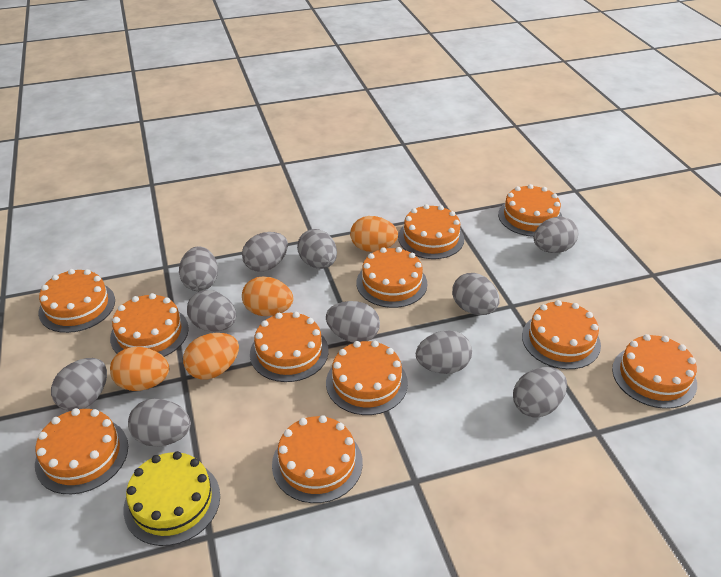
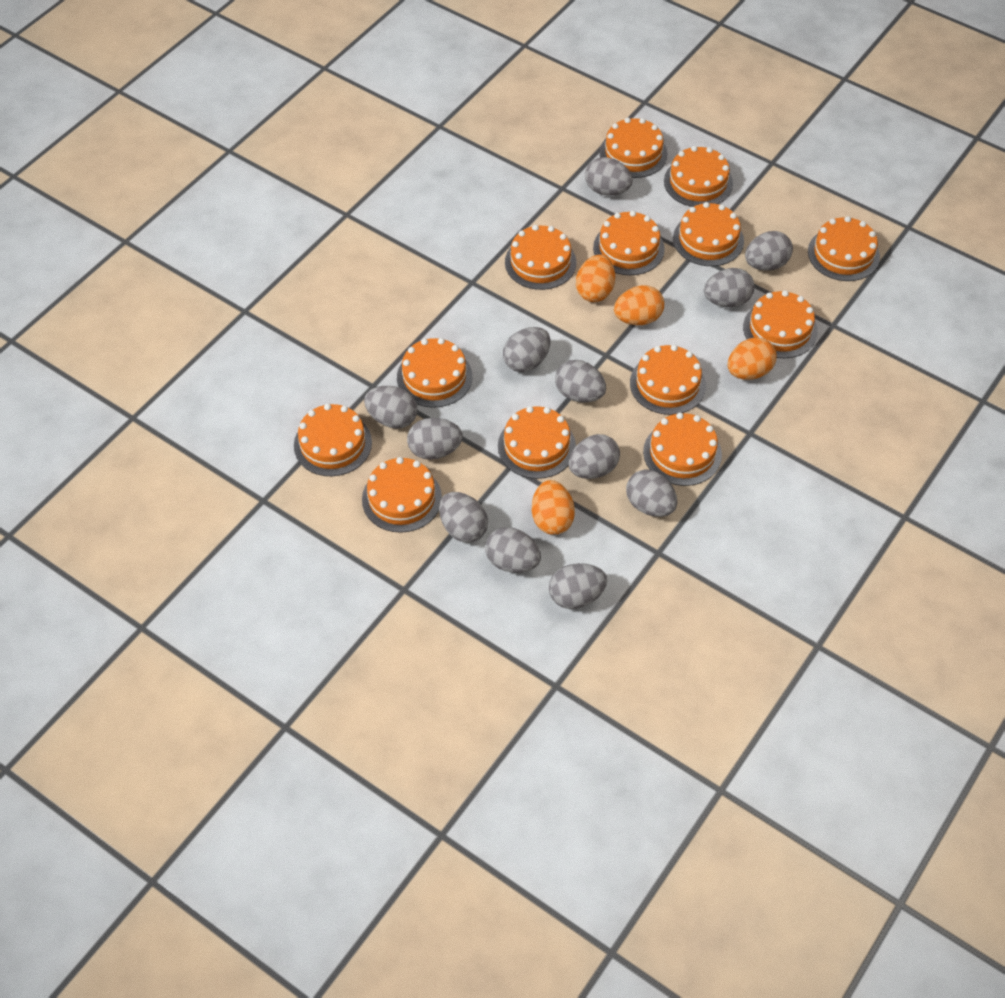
grey egg: 11 -> 12
orange cake: 11 -> 13
yellow cake: 1 -> 0

